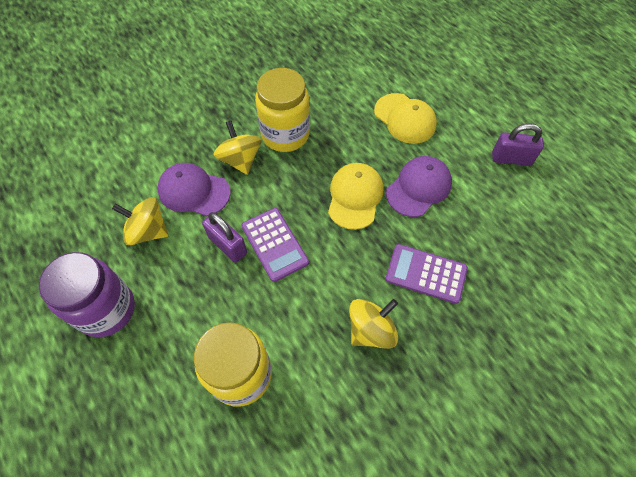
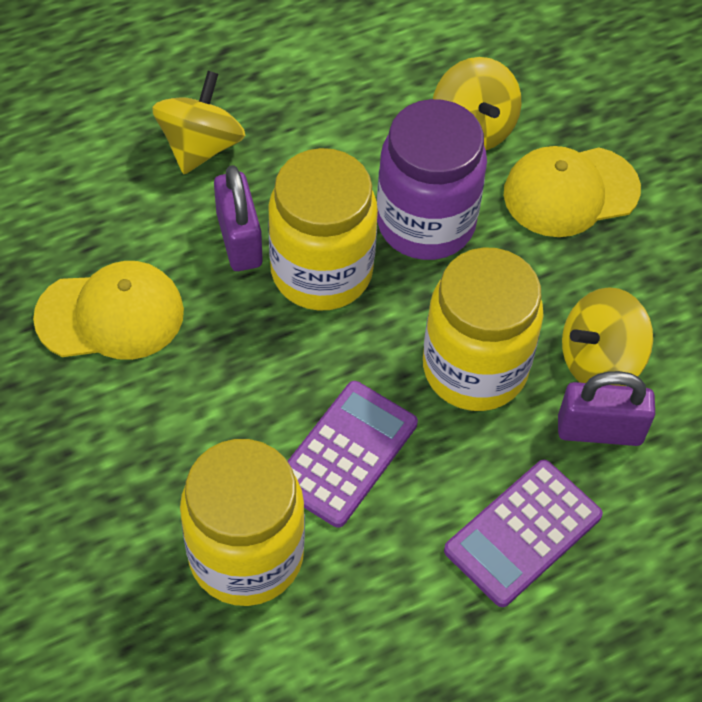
purple cap: 2 -> 0
yellow jar: 2 -> 3

